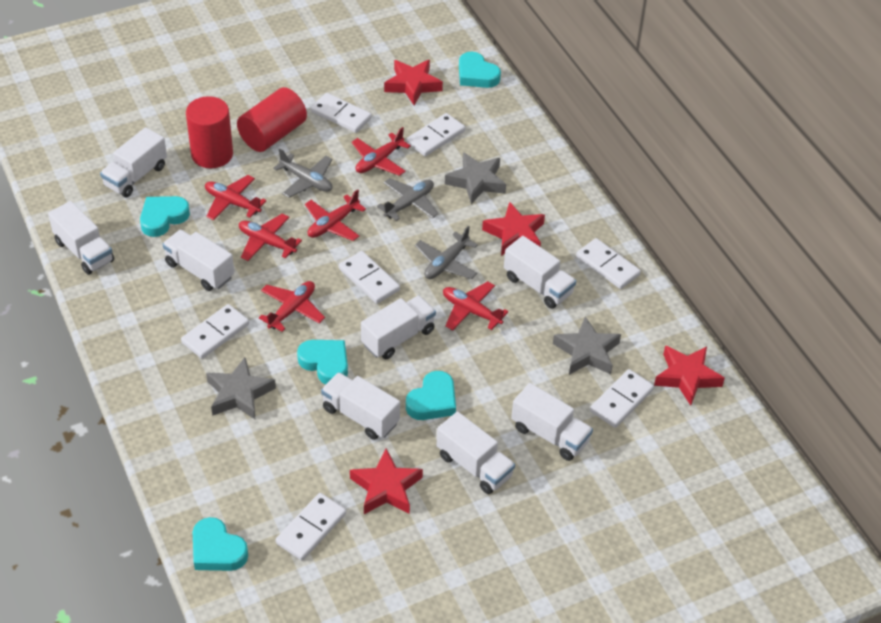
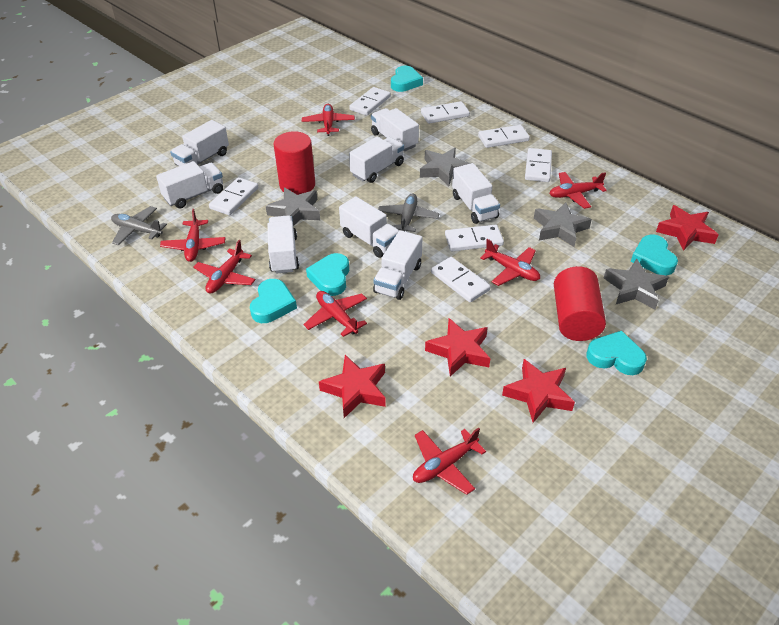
grey plane: 3 -> 2
grey star: 3 -> 4
red plane: 6 -> 7

